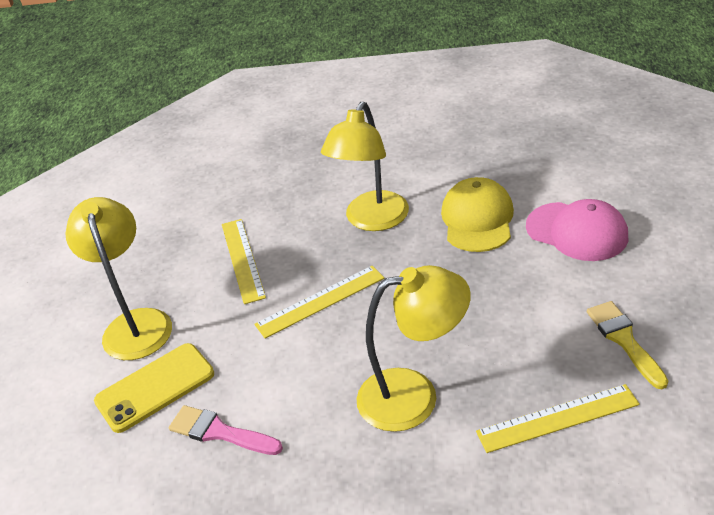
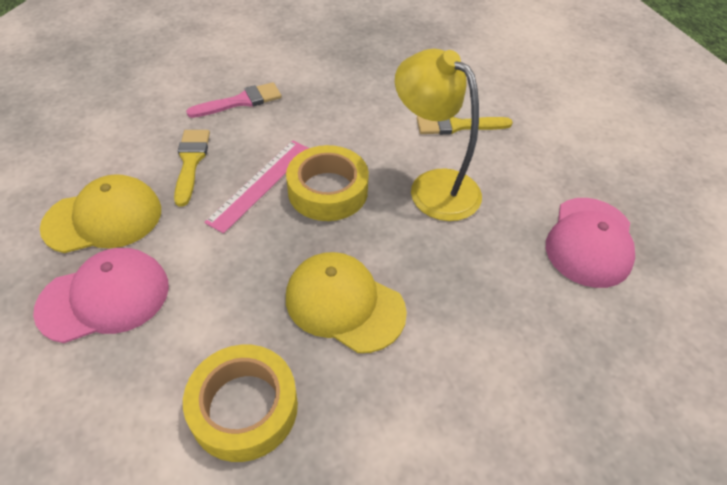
pink cap: 1 -> 2
pink ruler: 0 -> 1
yellow brush: 1 -> 2
yellow cap: 1 -> 2
yellow lamp: 3 -> 1
yellow phone: 1 -> 0
yellow ruler: 3 -> 0
yellow tape: 0 -> 2

